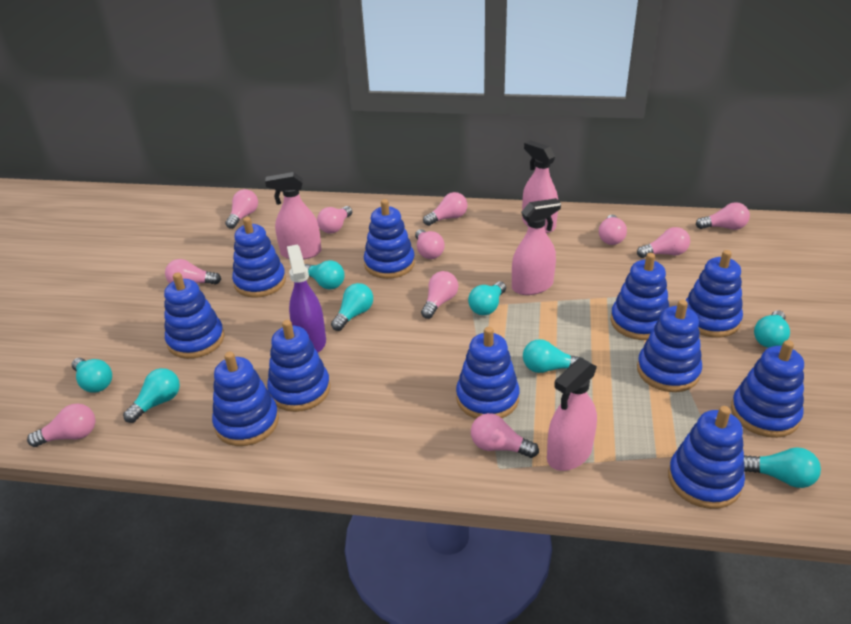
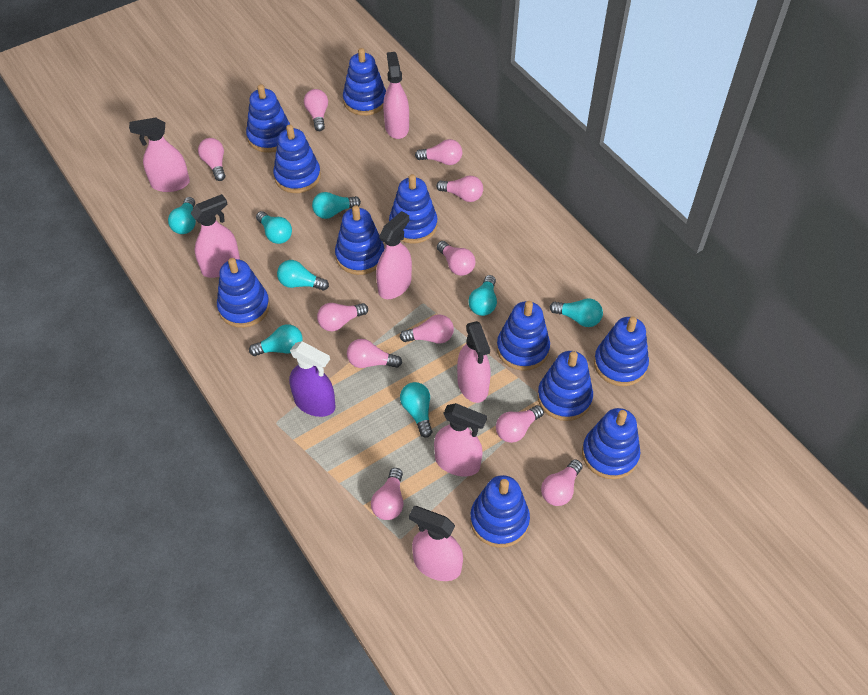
pink spray bottle: 4 -> 7

